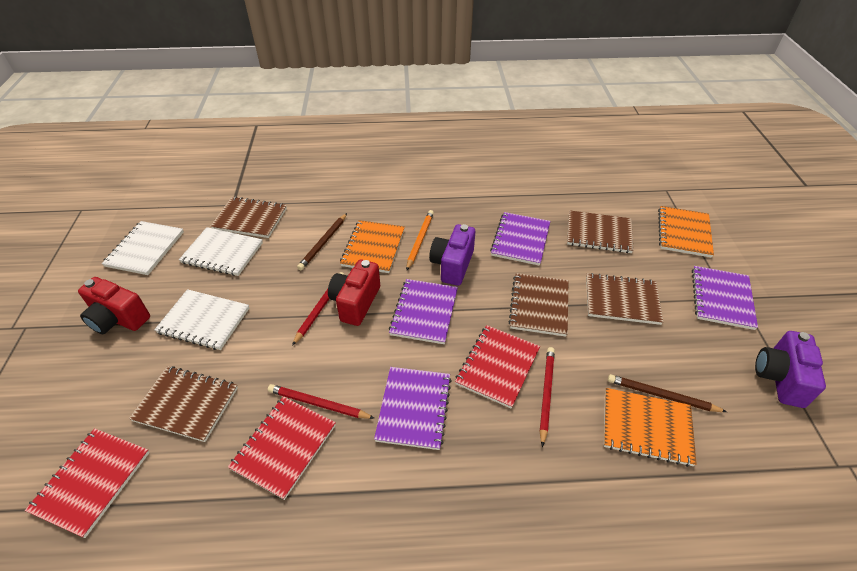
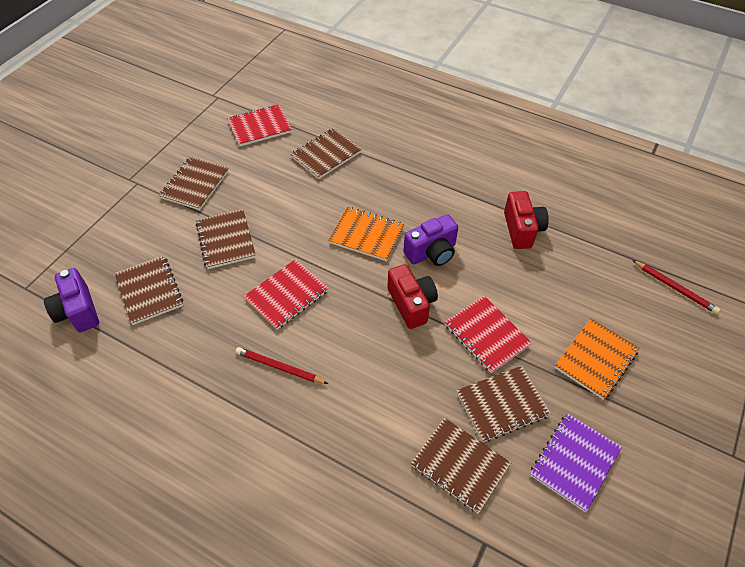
brown notebook: 5 -> 6
brown pencil: 2 -> 0
orange notebook: 3 -> 2
orange pencil: 1 -> 0
purple notebook: 4 -> 1
red pencil: 3 -> 2
white notebook: 3 -> 0

